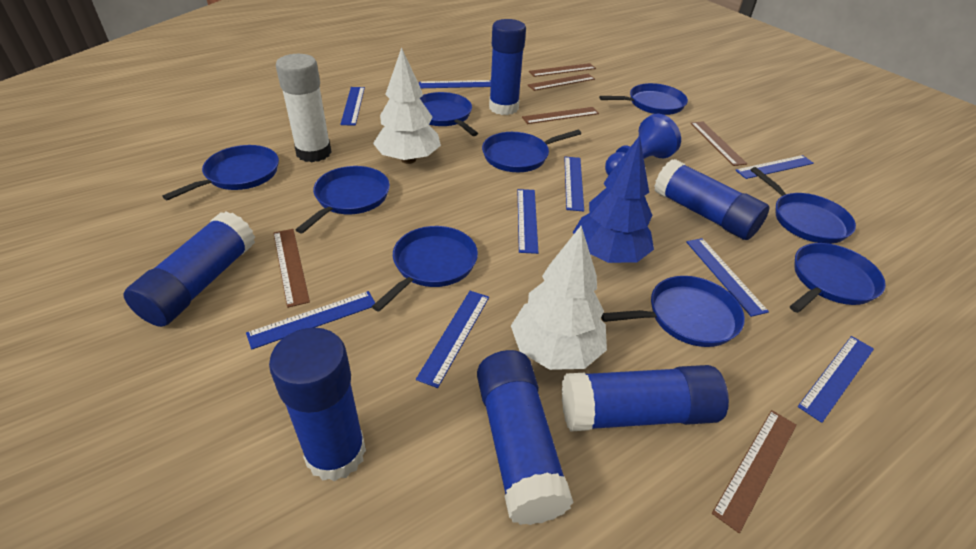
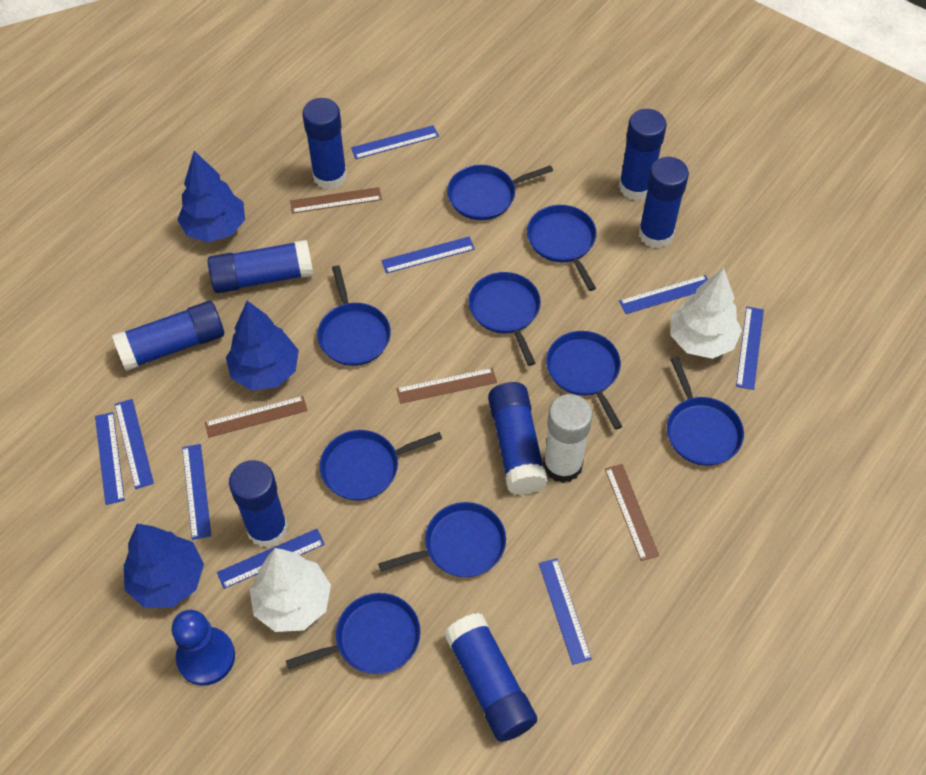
blue glue stick: 6 -> 8
blue tree: 1 -> 3
brown ruler: 6 -> 4

